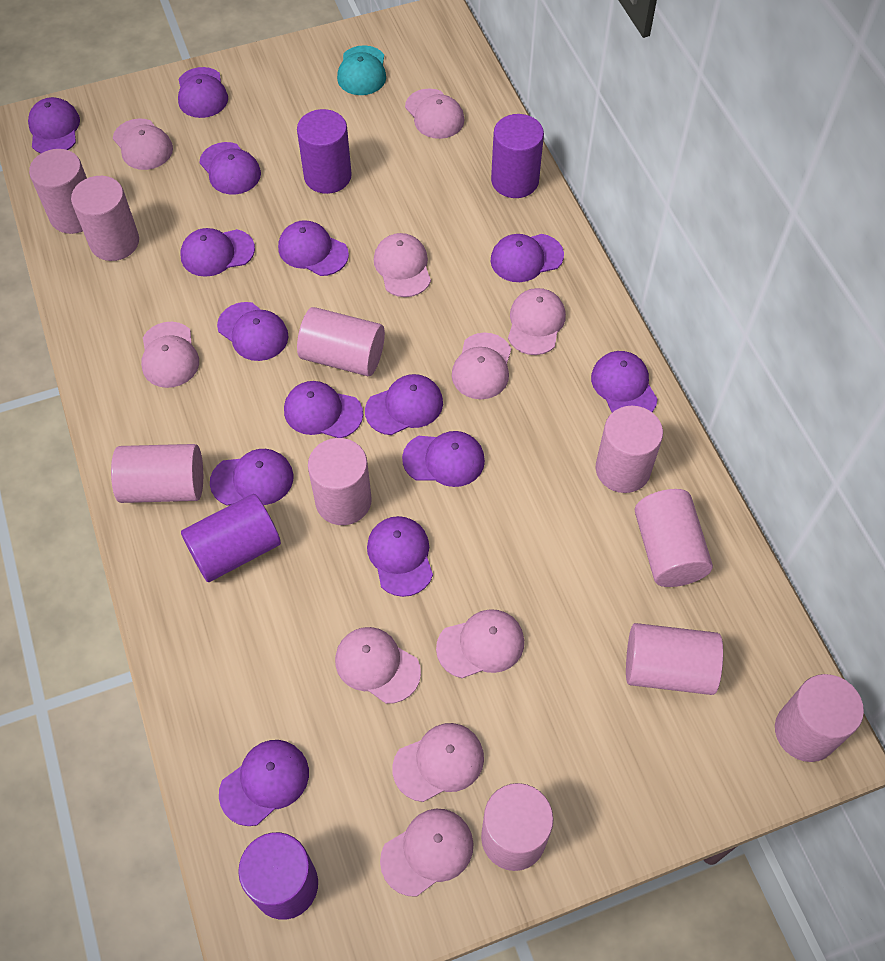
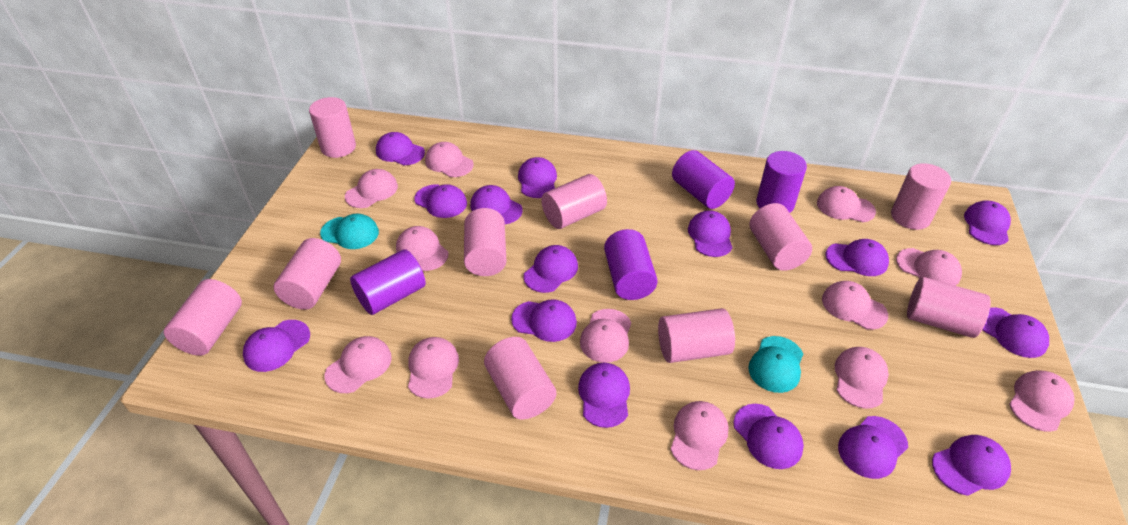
pink cap: 10 -> 12
purple cap: 14 -> 15
turquoise cap: 1 -> 2

